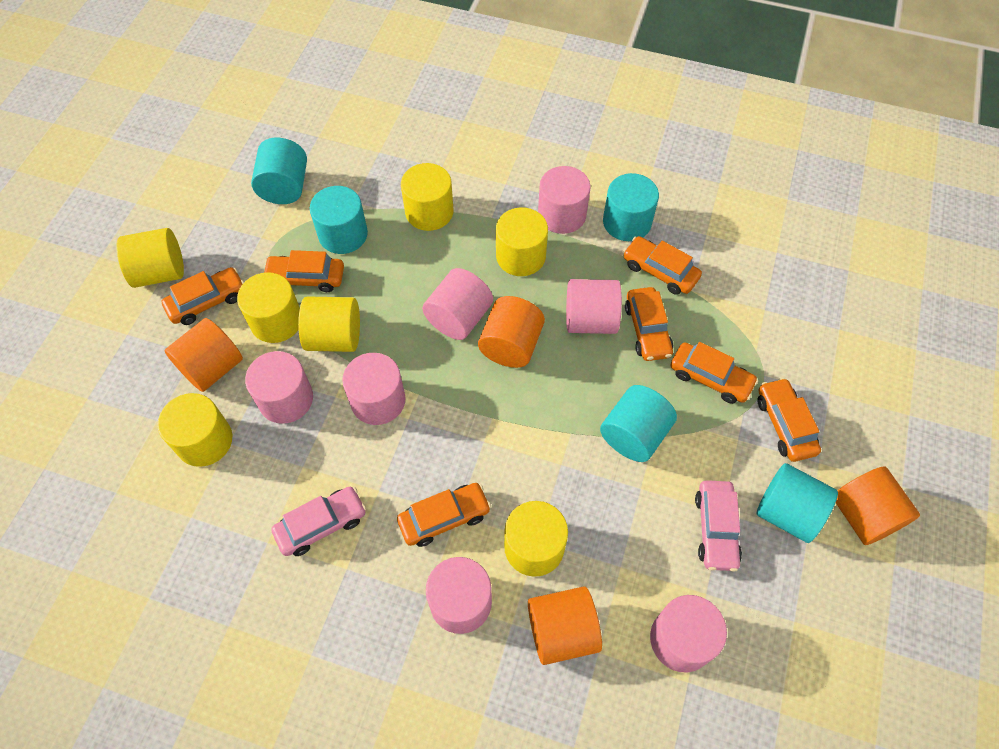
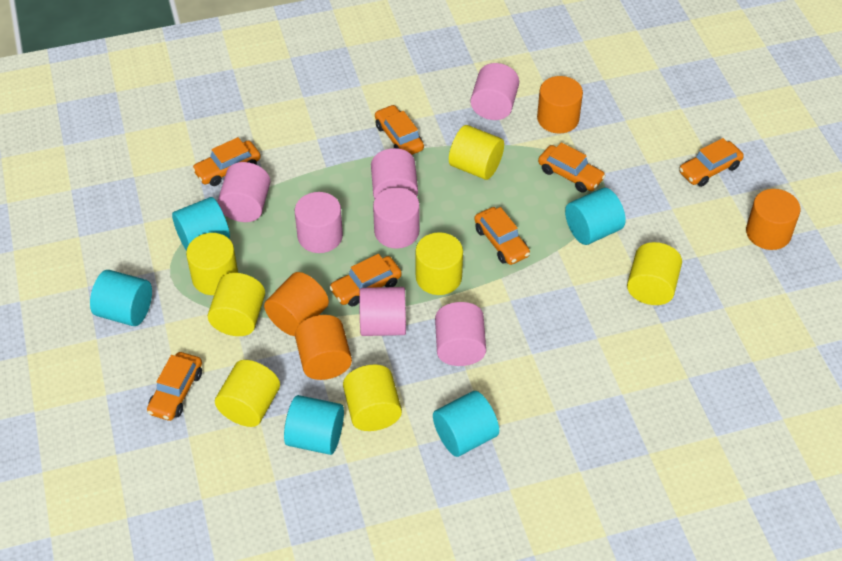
pink car: 2 -> 0

